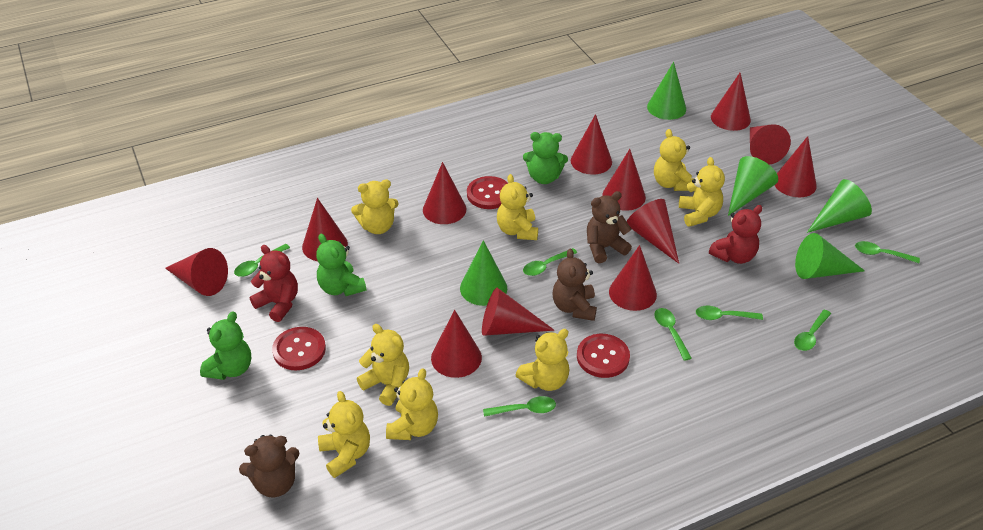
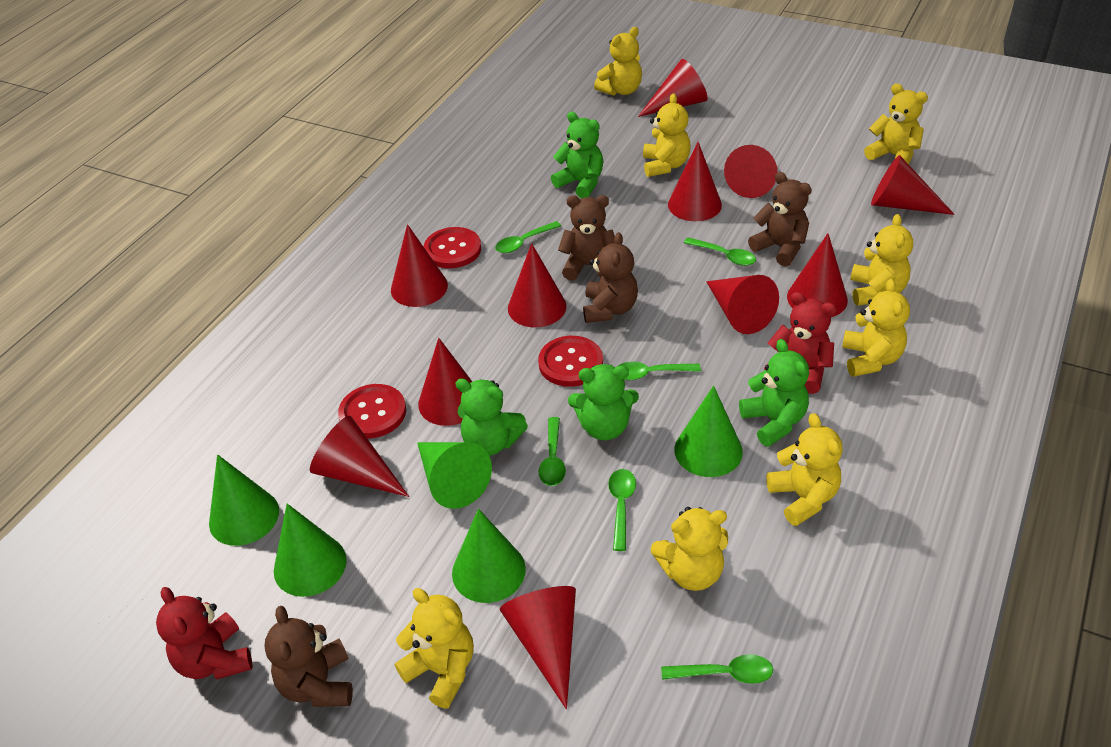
brown teddy bear: 3 -> 4
green spoon: 7 -> 6
green teddy bear: 3 -> 4
red cone: 12 -> 11

